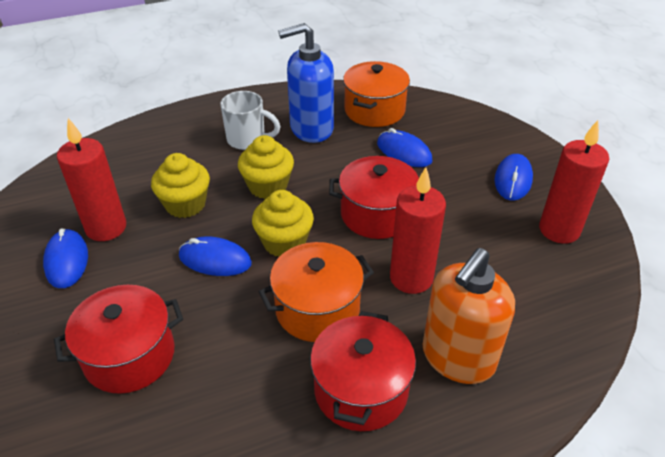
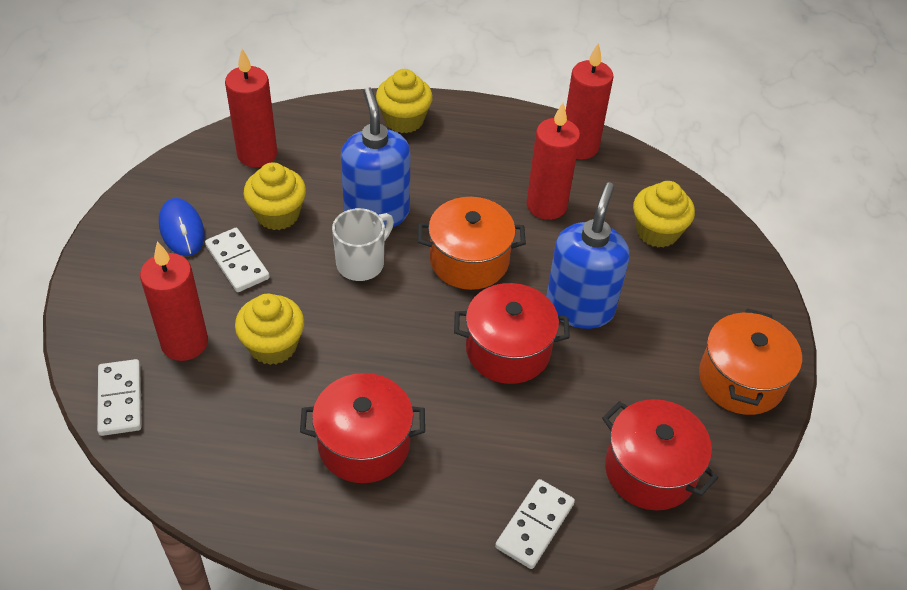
blue mouse: 4 -> 1
blue soap dispenser: 1 -> 2
orange soap dispenser: 1 -> 0
red candle: 3 -> 4
white domino: 0 -> 3
yellow cupcake: 3 -> 4

